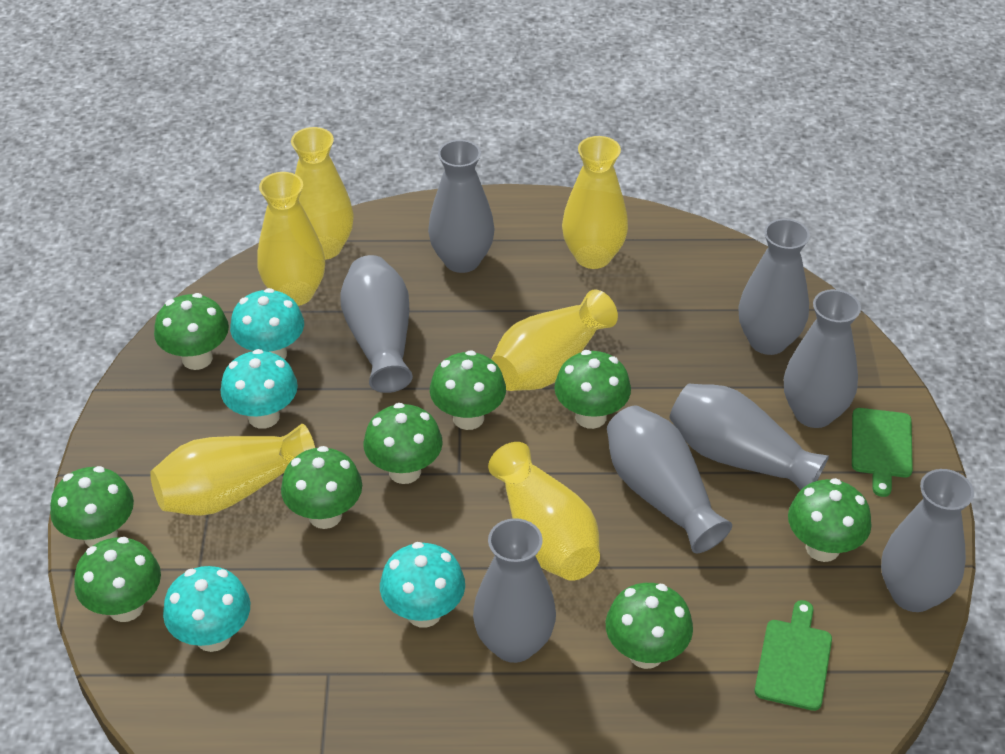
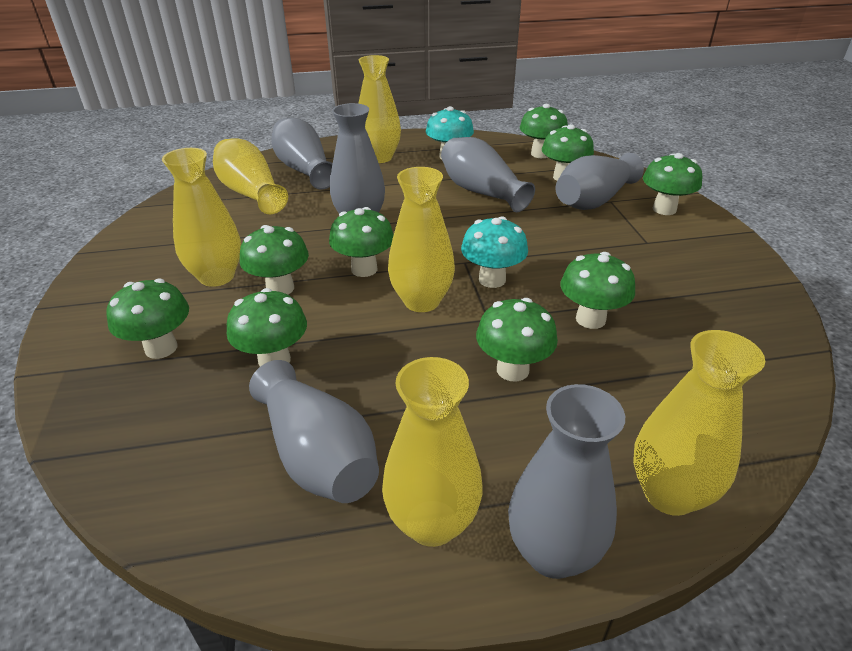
green cutting board: 2 -> 0
grey vase: 8 -> 6
turquoise mushroom: 4 -> 2

